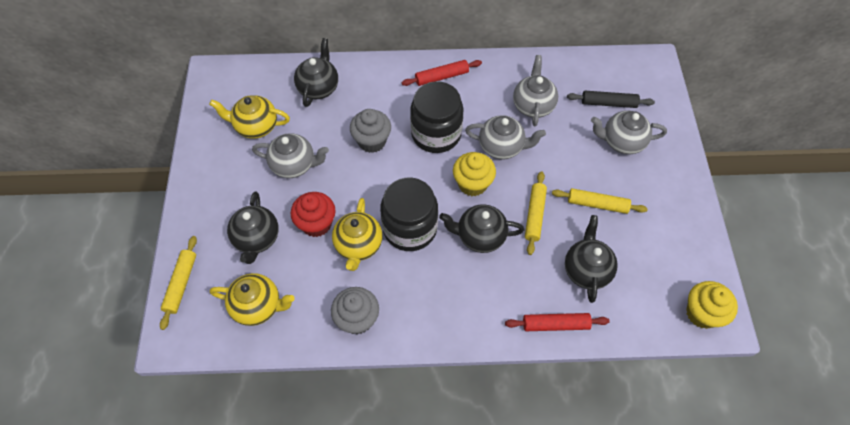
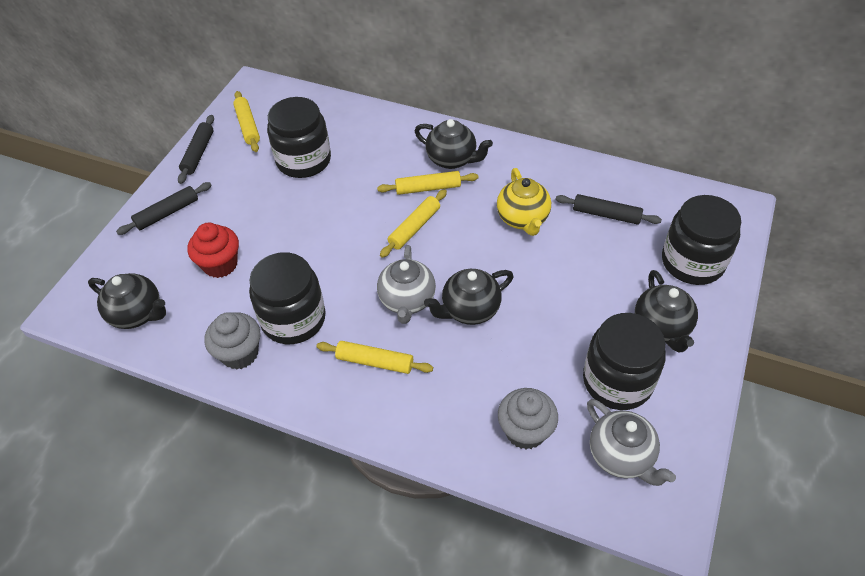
black jar: 2 -> 4
black rolling pin: 1 -> 3
grey teapot: 4 -> 2
red rolling pin: 2 -> 0
yellow cupcake: 2 -> 0
yellow rolling pin: 3 -> 4
yellow teapot: 3 -> 1

